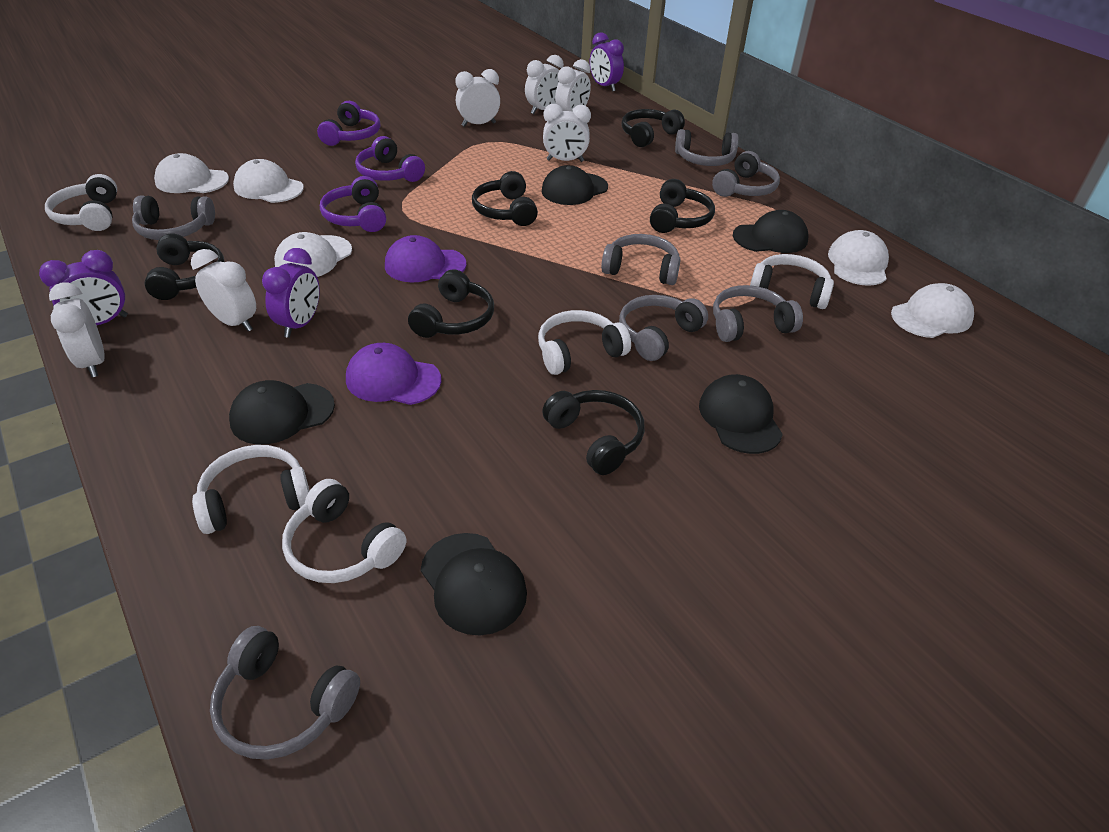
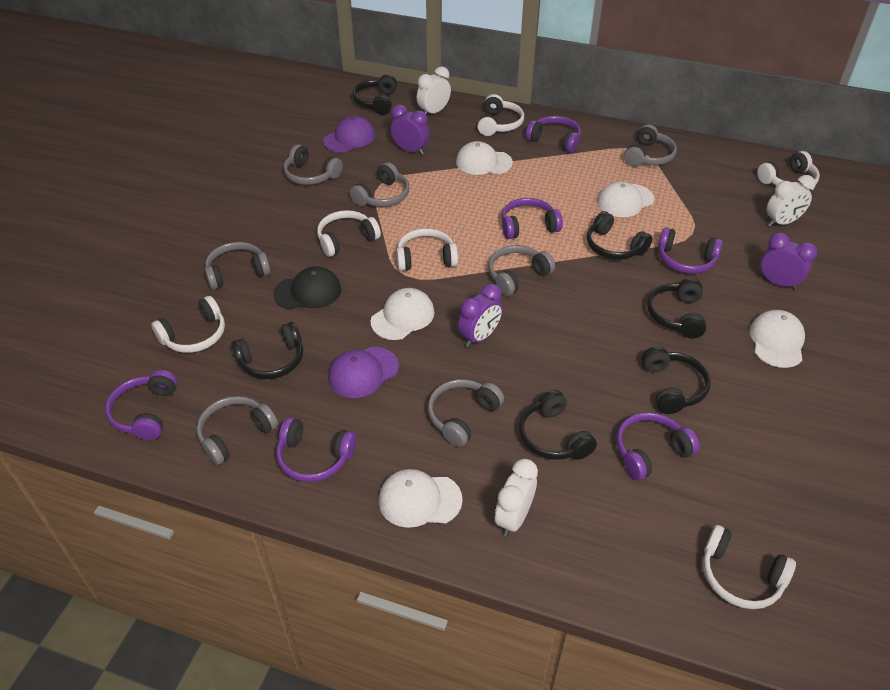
black cap: 5 -> 1
purple headphones: 3 -> 6
white clock: 6 -> 3
white headphones: 5 -> 6

